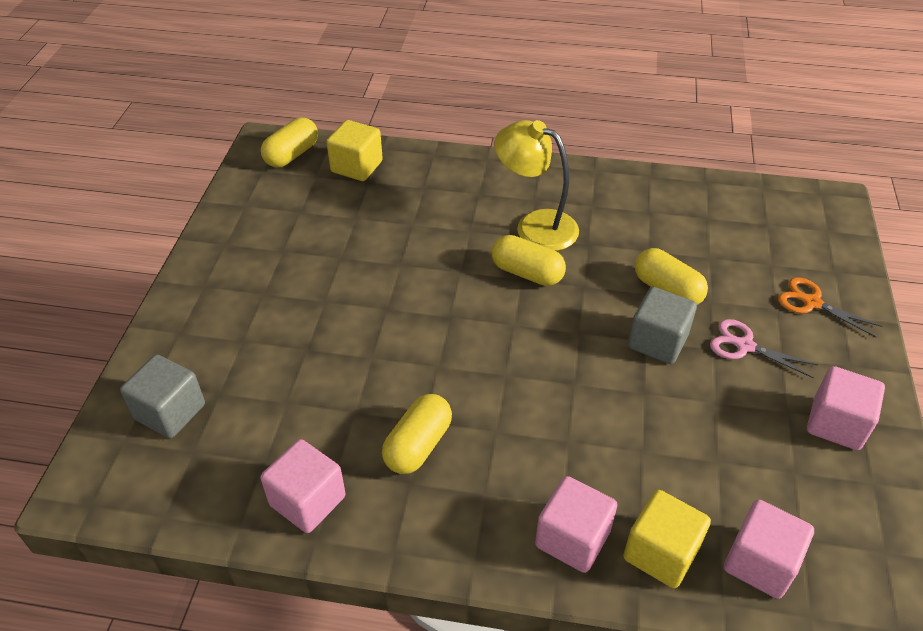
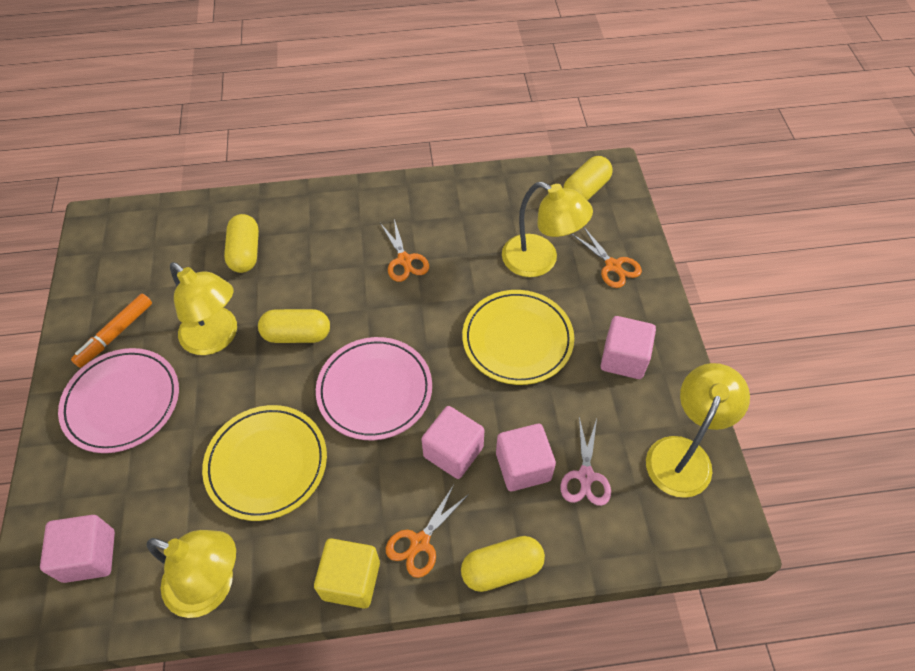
grey cube: 2 -> 0
orange marker: 0 -> 1
orange scissors: 1 -> 3
pink plate: 0 -> 2
yellow cube: 2 -> 1
yellow lamp: 1 -> 4
yellow plate: 0 -> 2

